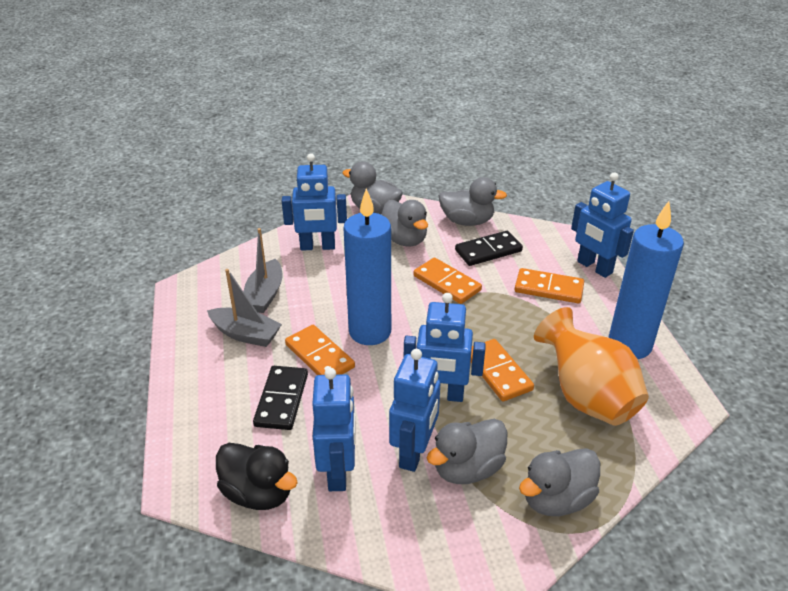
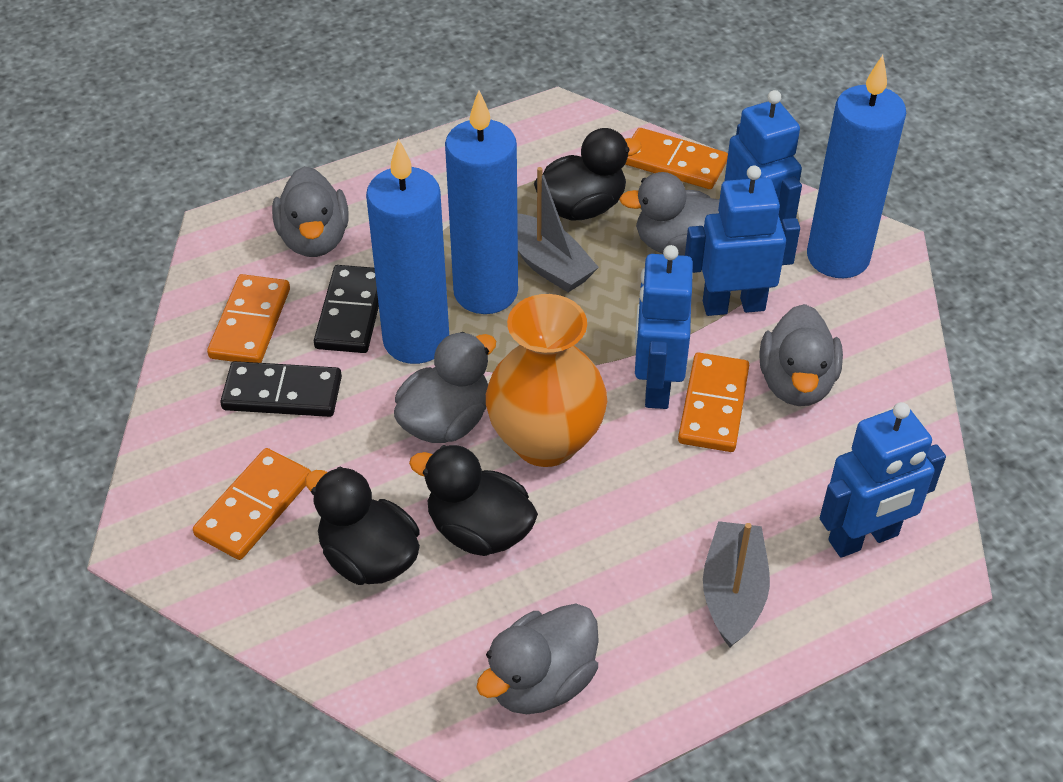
black duck: 1 -> 3
blue candle: 2 -> 3
blue robot: 5 -> 4

